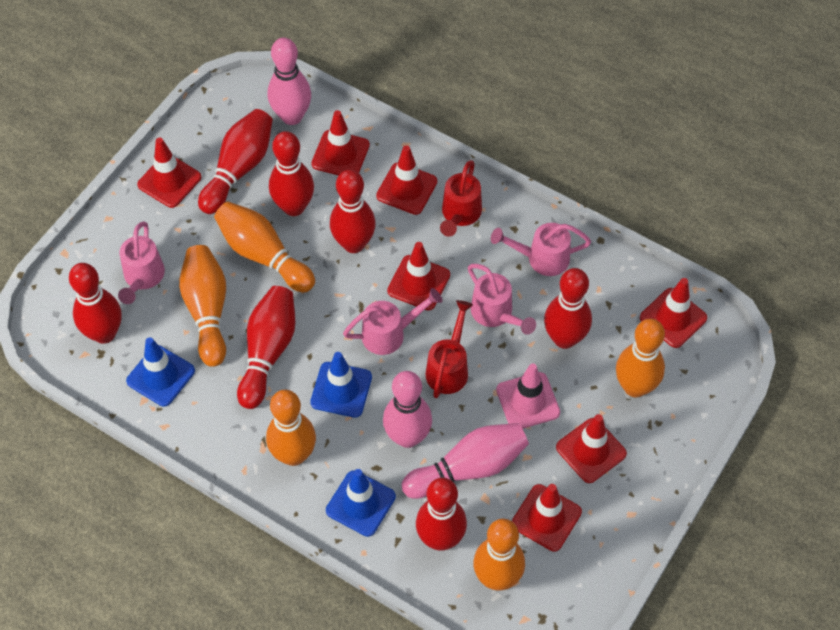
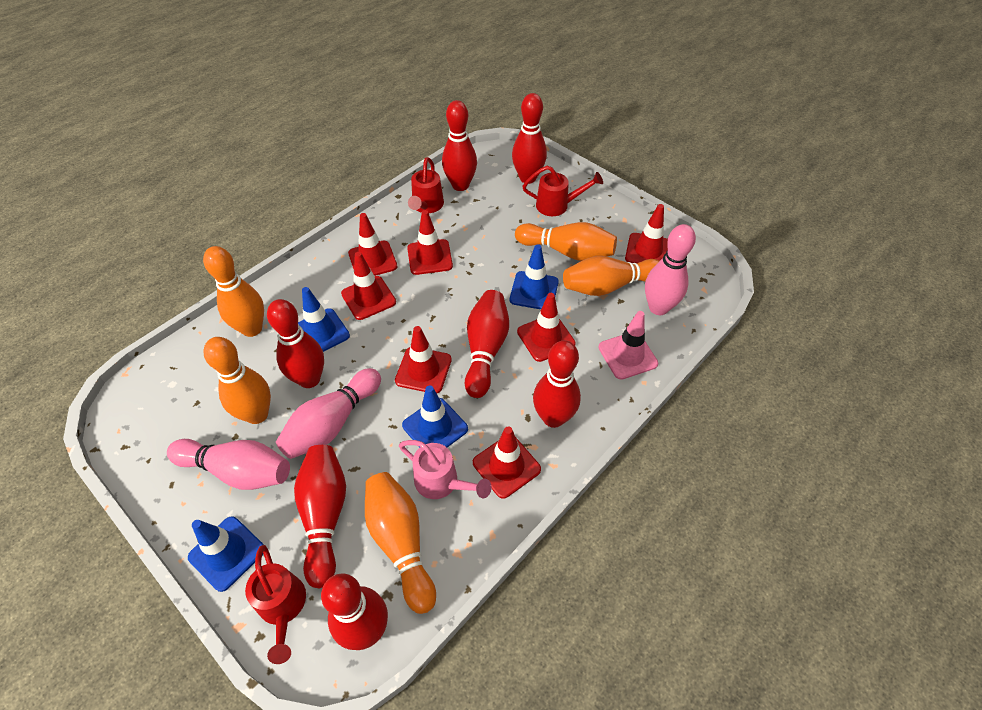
blue traffic cone: 3 -> 4
pink watering can: 4 -> 1
red watering can: 2 -> 3

